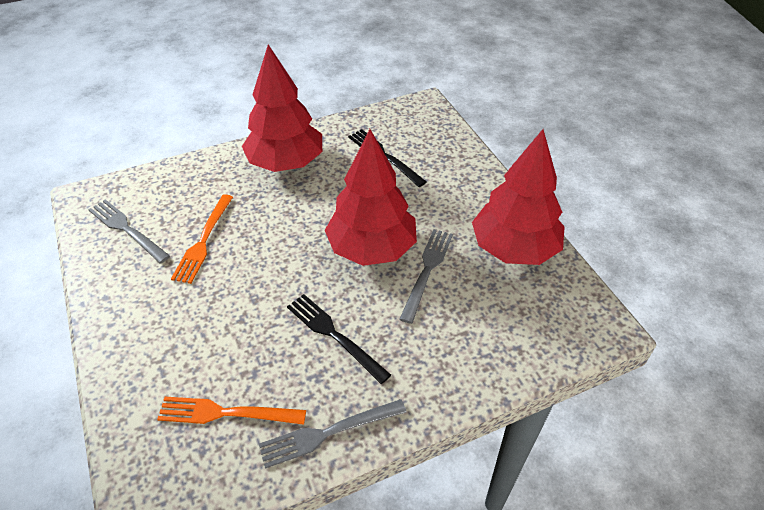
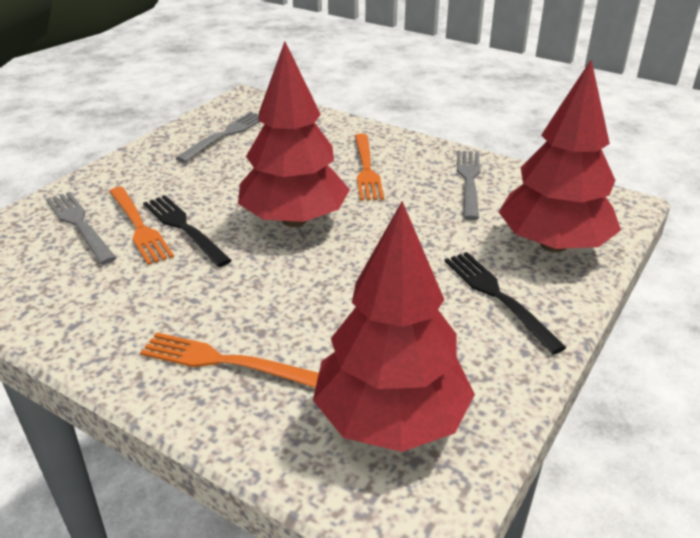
orange fork: 2 -> 3

